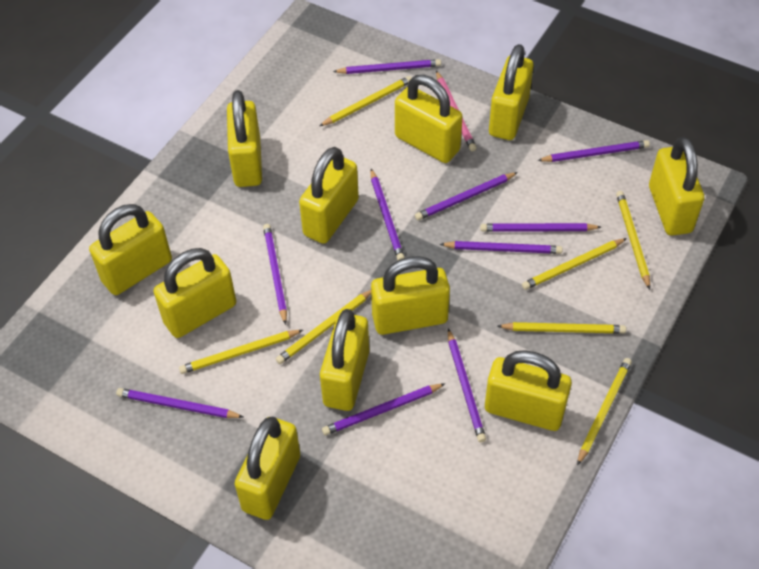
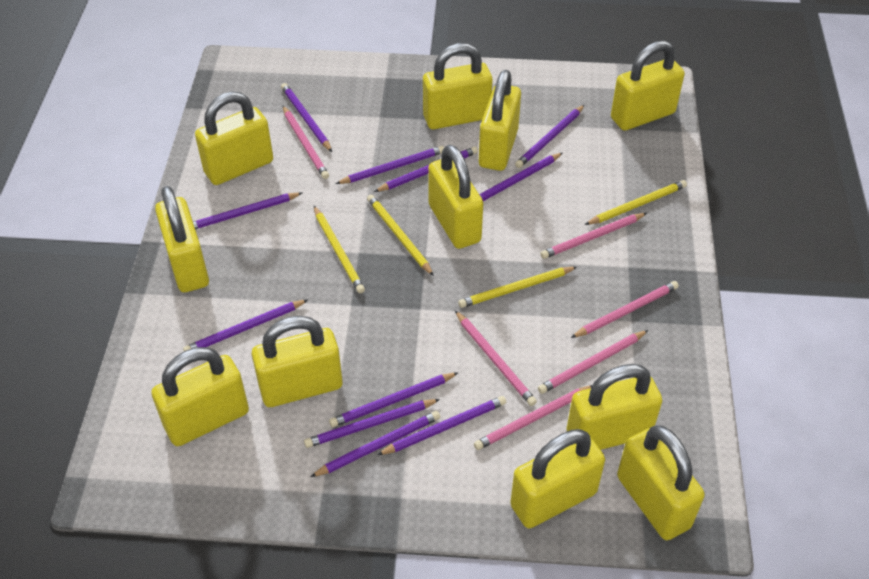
pink pencil: 1 -> 6
purple pencil: 10 -> 11
yellow pencil: 7 -> 4

